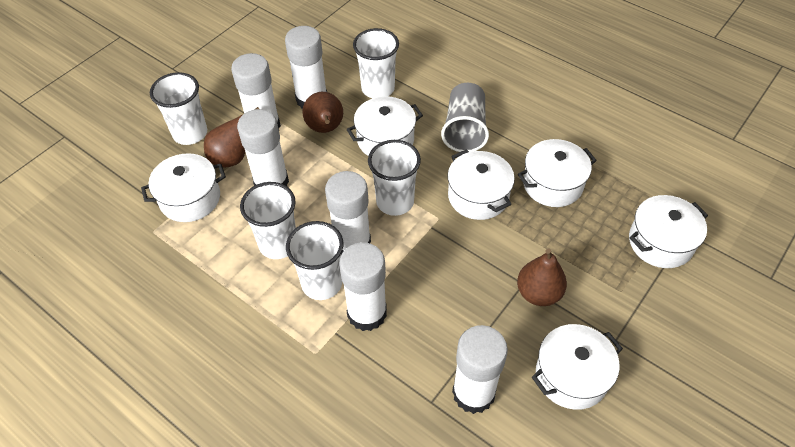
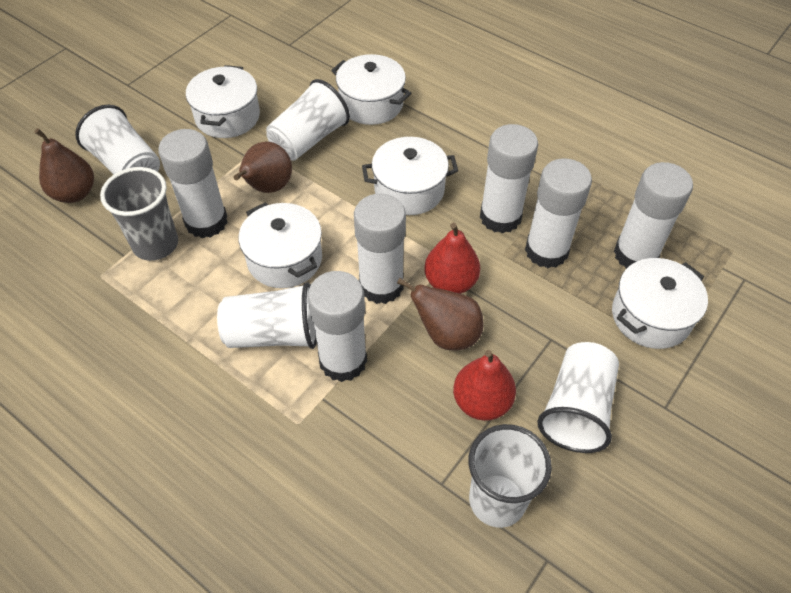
red pear: 0 -> 2
white pot: 6 -> 5

